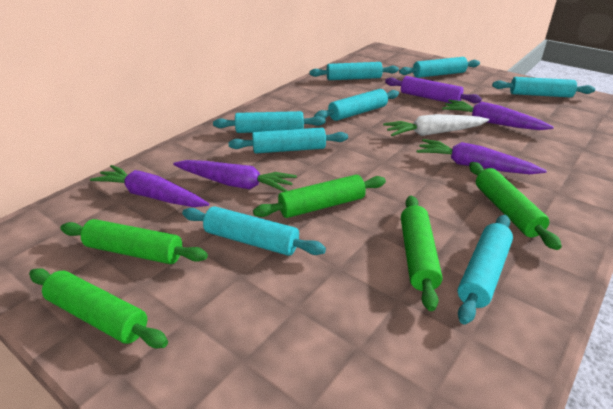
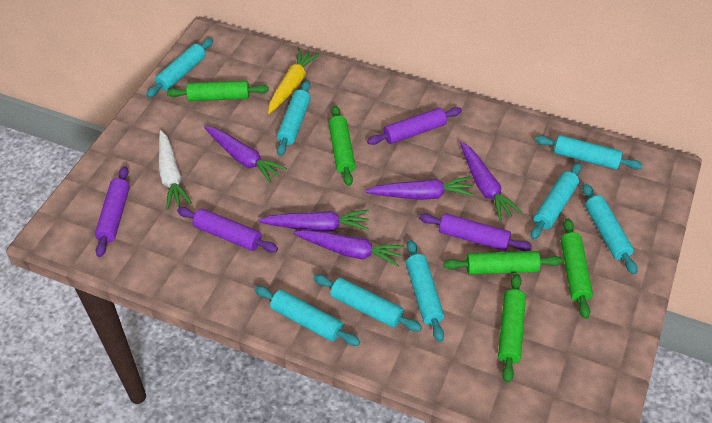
purple carrot: 4 -> 5
purple rolling pin: 1 -> 4
yellow carrot: 0 -> 1

